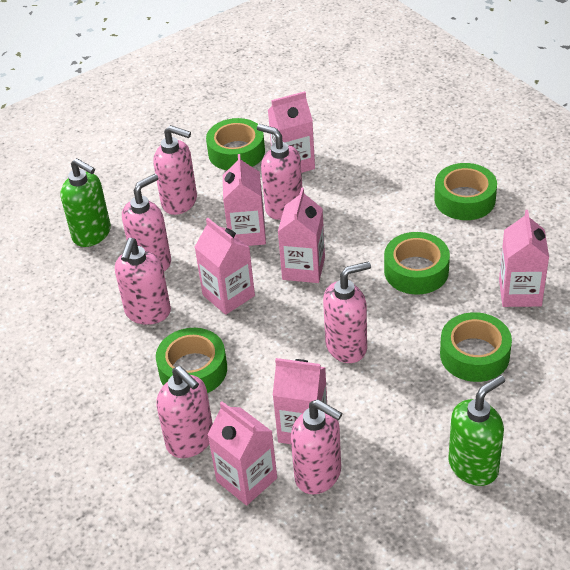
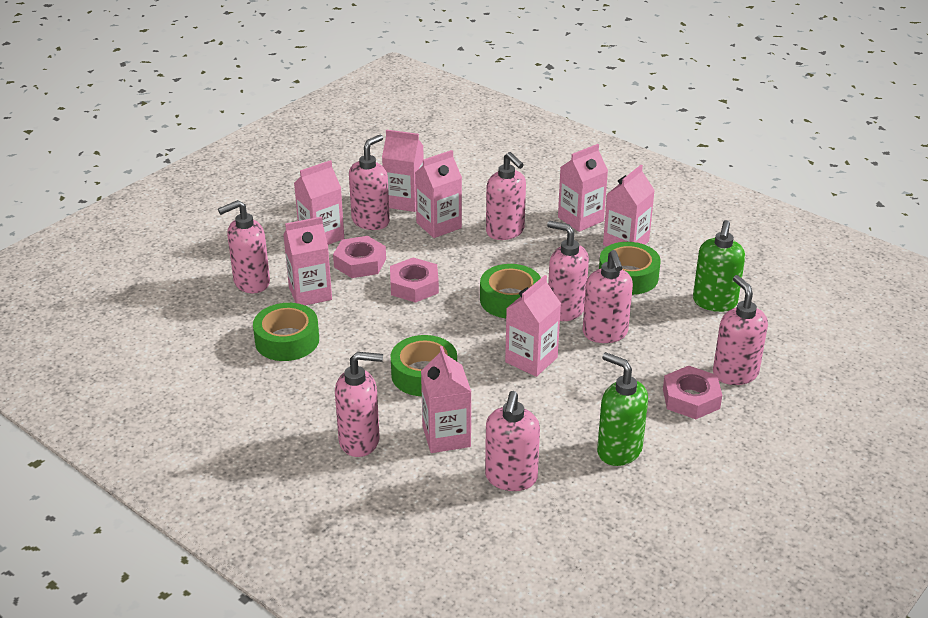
green tape: 5 -> 4
pink carton: 7 -> 8
pink nut: 0 -> 3
pink soap dispenser: 7 -> 8

